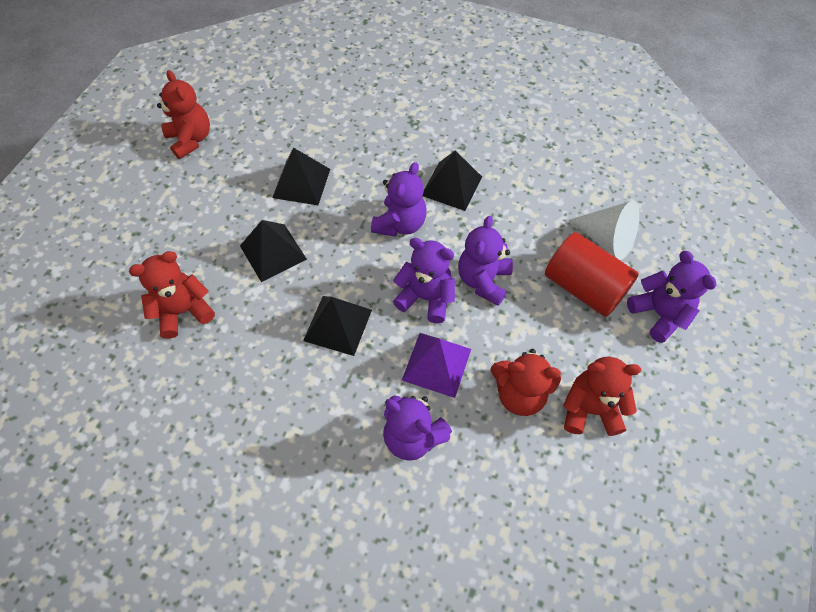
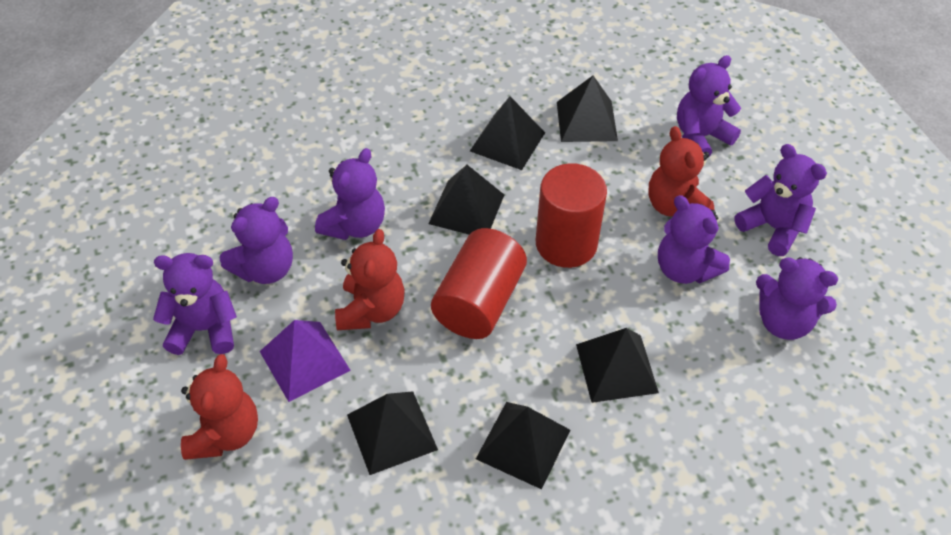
black pyramid: 4 -> 6
purple teddy bear: 5 -> 7
red cylinder: 1 -> 2
red teddy bear: 4 -> 3
white cone: 1 -> 0

